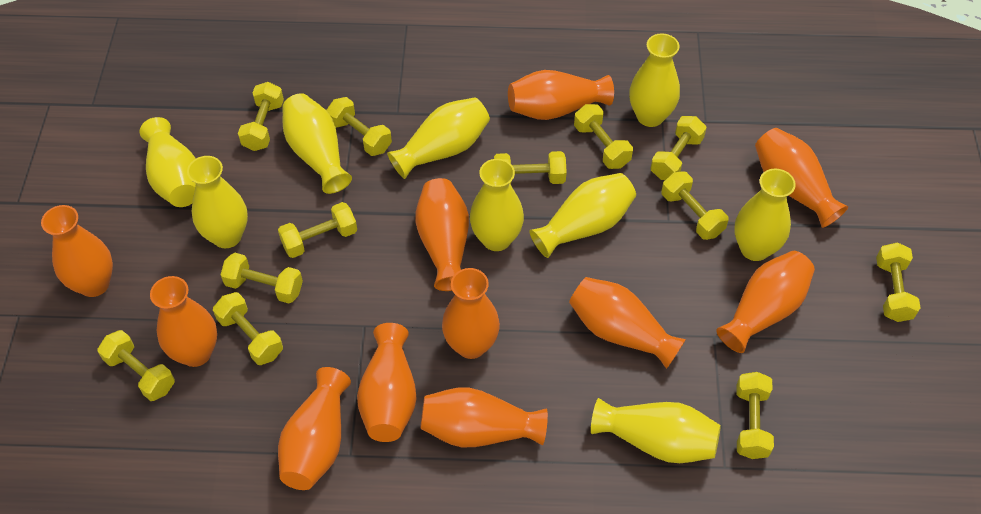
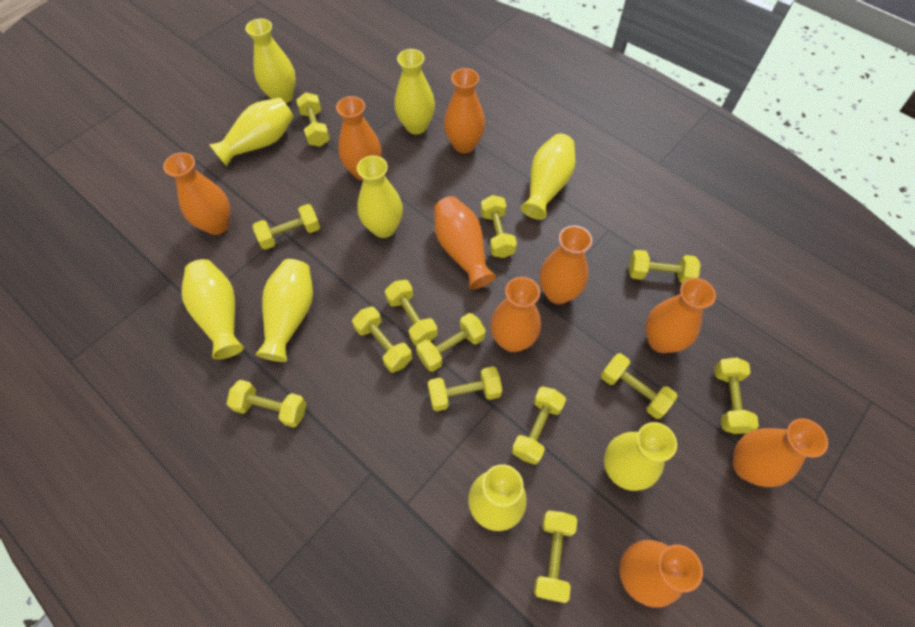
orange vase: 11 -> 9
yellow dumbbell: 12 -> 13

